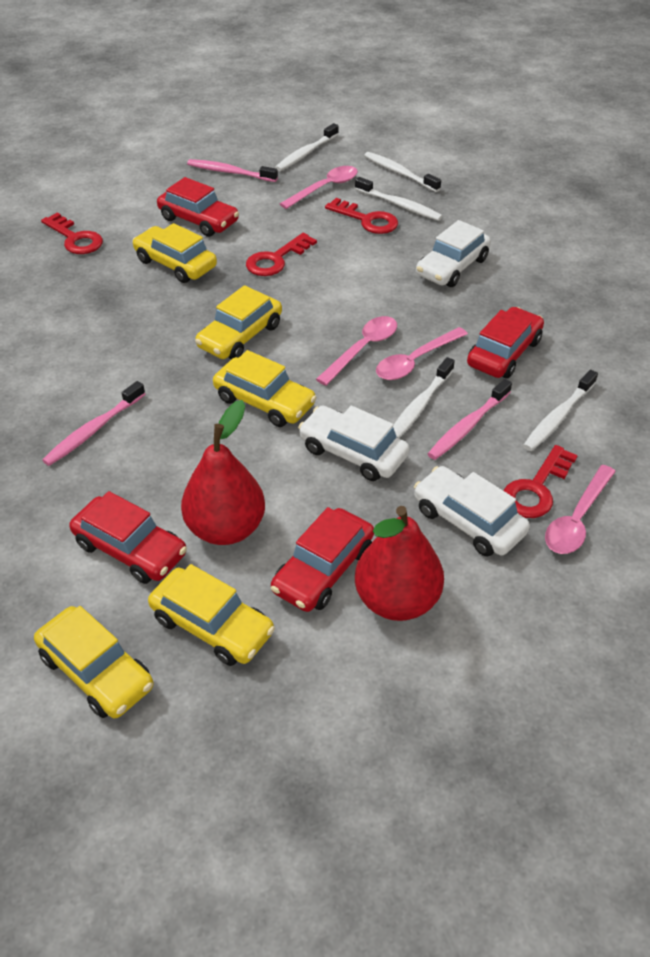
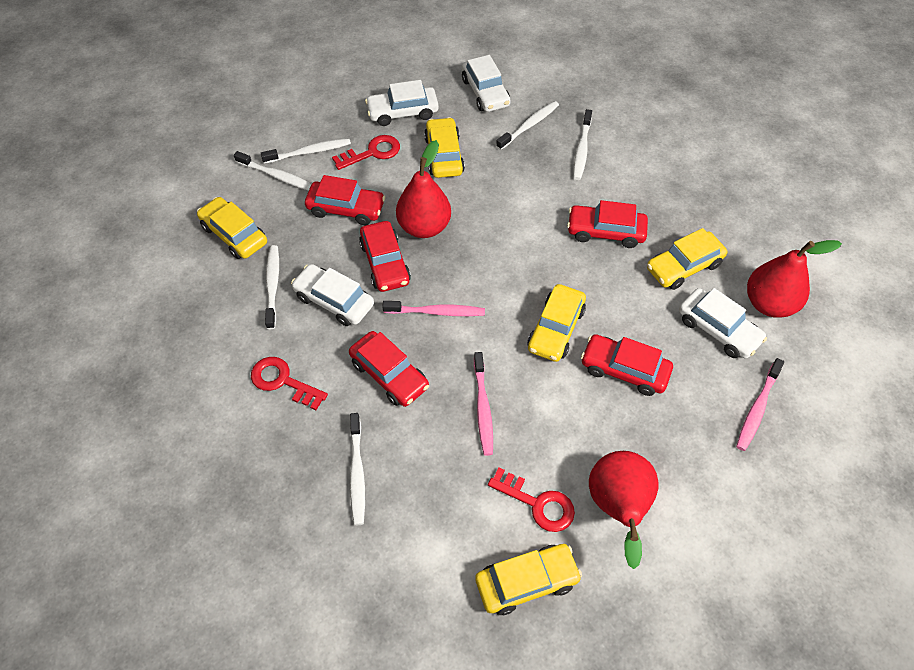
pink spoon: 4 -> 0
red car: 4 -> 5
red key: 4 -> 3
red pear: 2 -> 3
white car: 3 -> 4
white toothbrush: 5 -> 6

